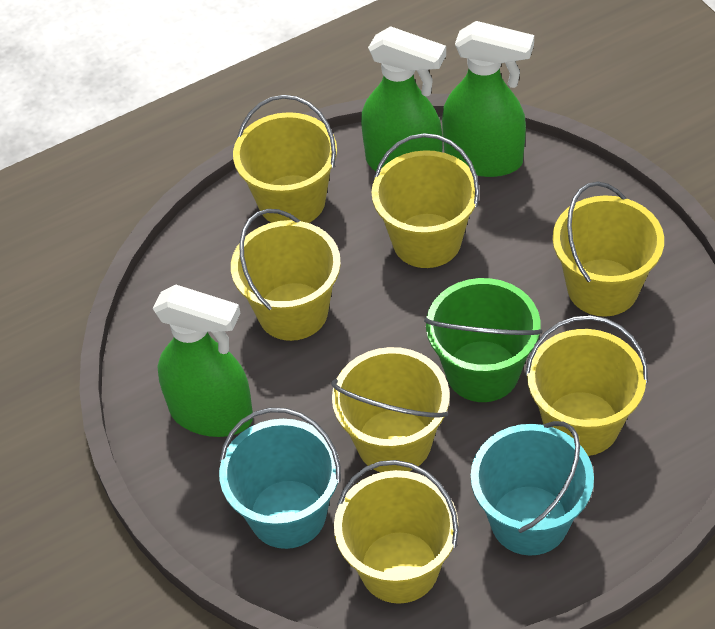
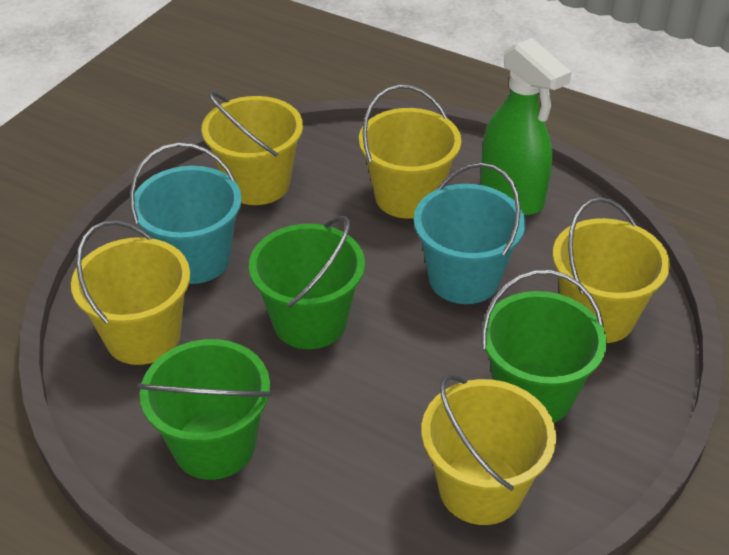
green bucket: 1 -> 3
green spray bottle: 3 -> 1
yellow bucket: 7 -> 5

